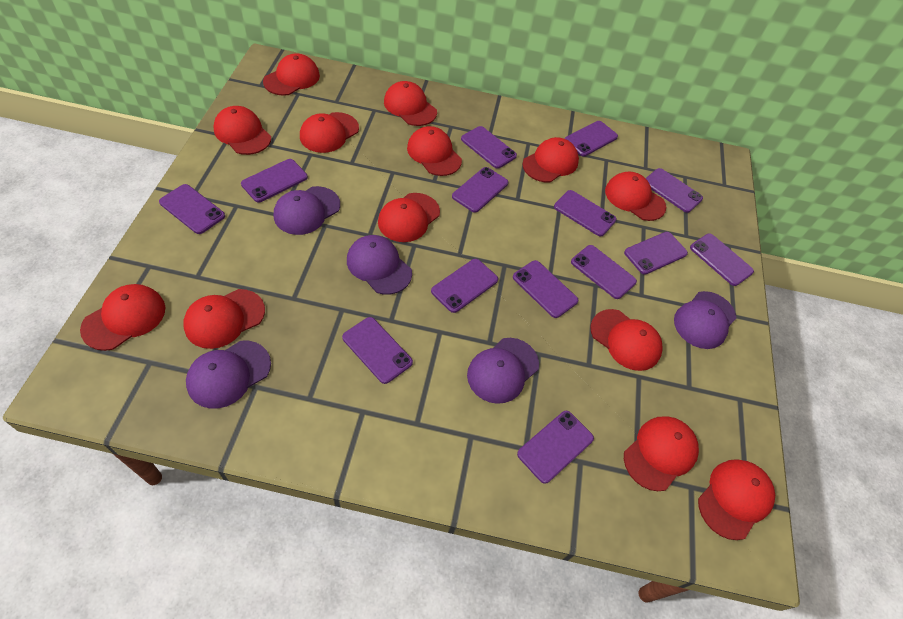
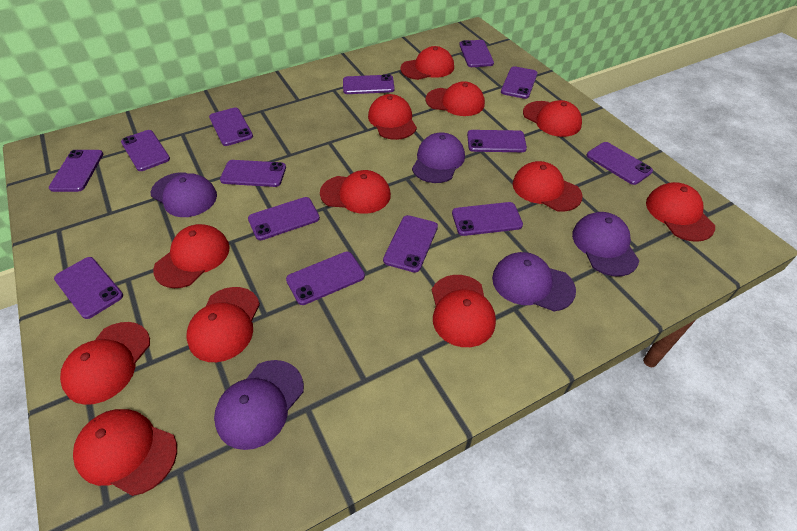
red cap: 13 -> 12

